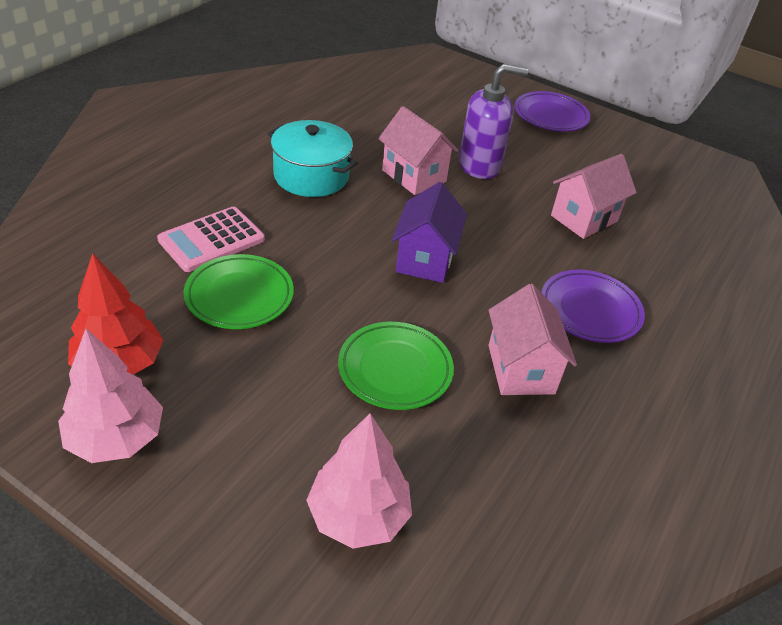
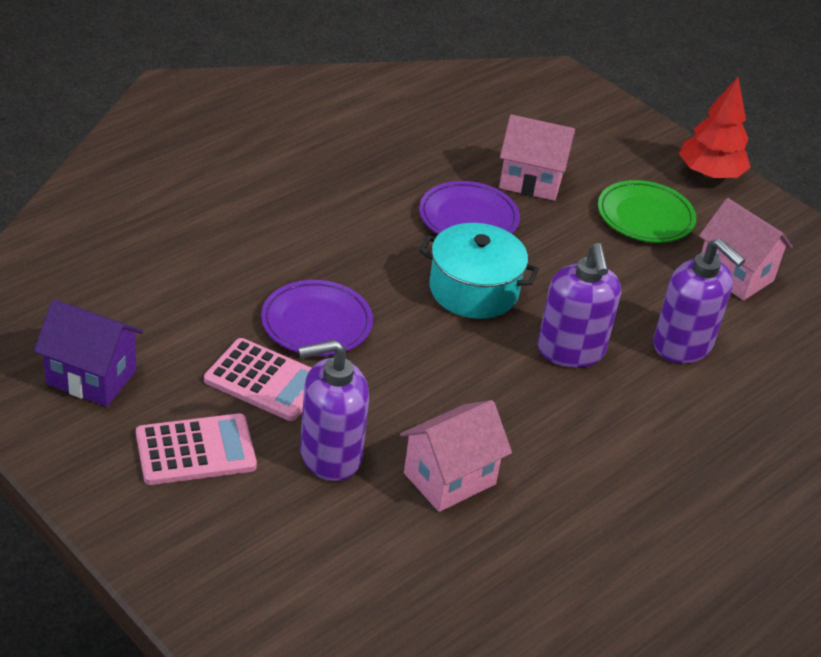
green plate: 2 -> 1
pink calculator: 1 -> 2
pink tree: 2 -> 0
purple soap dispenser: 1 -> 3

